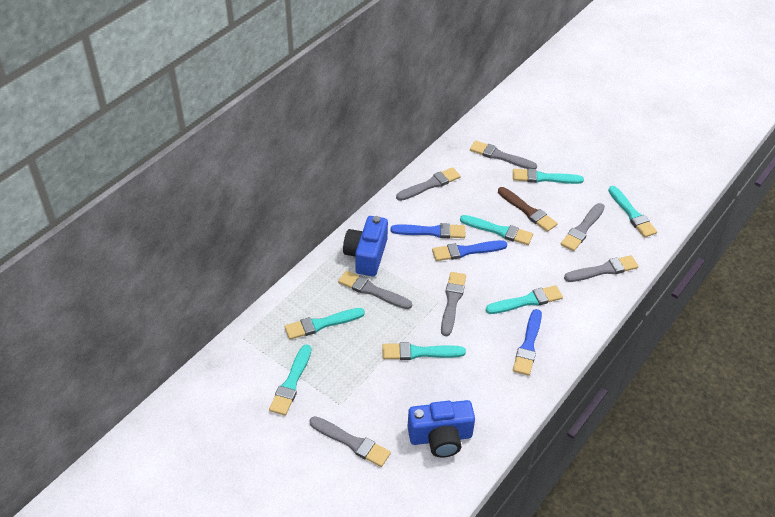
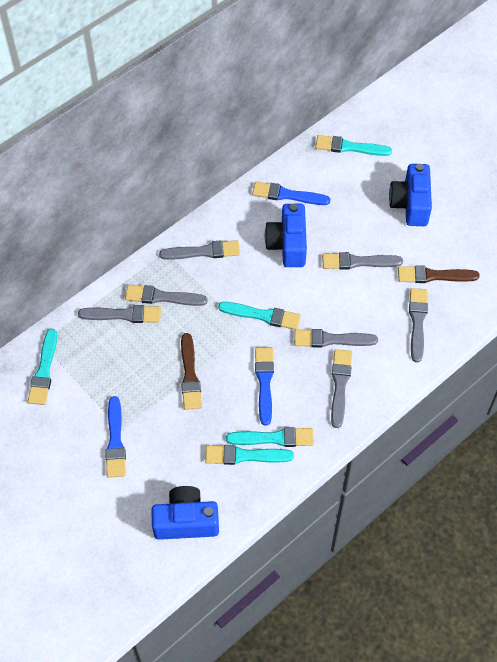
blue camera: 2 -> 3
brown brush: 1 -> 2
turquoise brush: 7 -> 5

